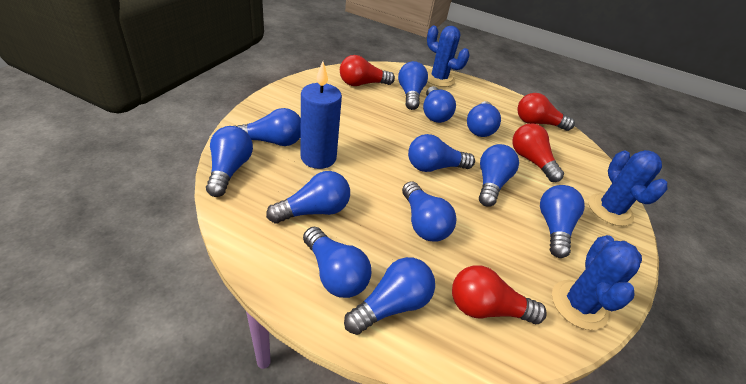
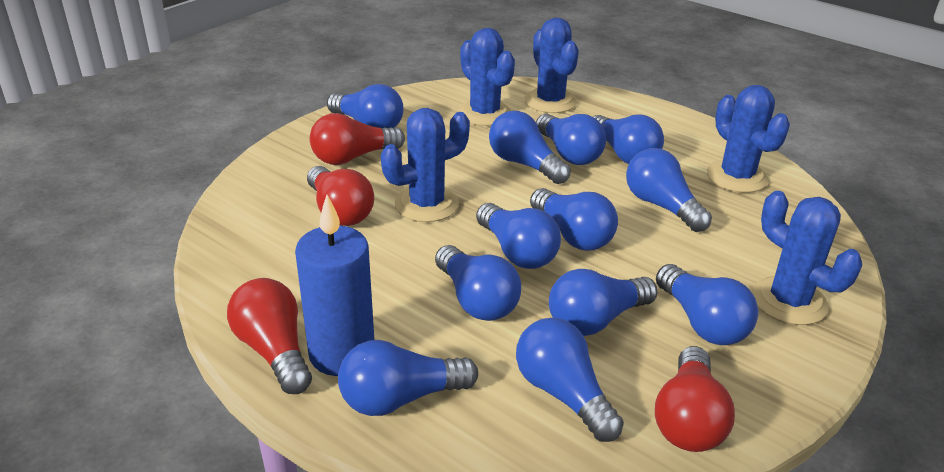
blue cactus: 3 -> 5

